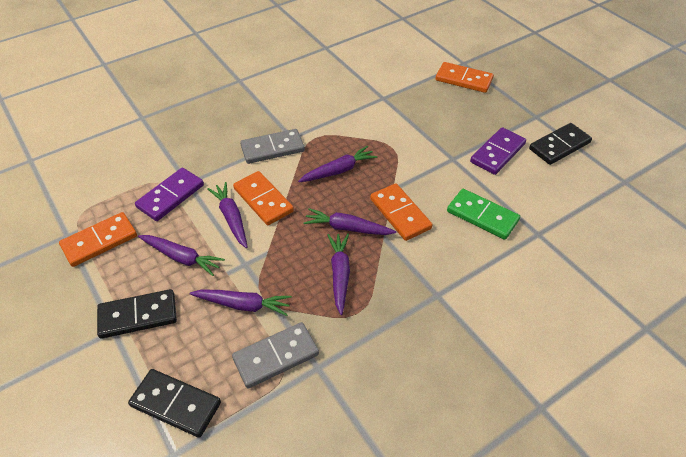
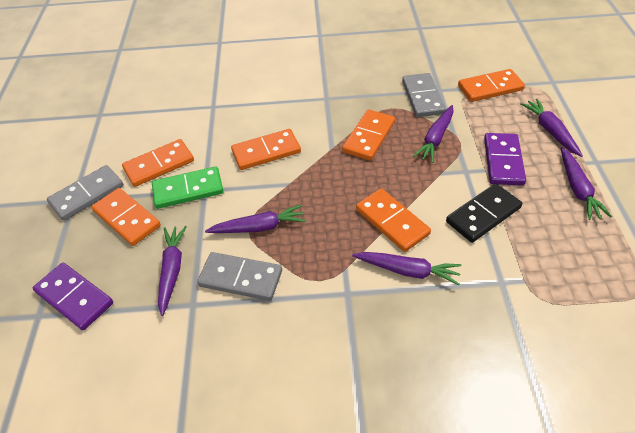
black domino: 3 -> 1
grey domino: 2 -> 3
orange domino: 4 -> 6

